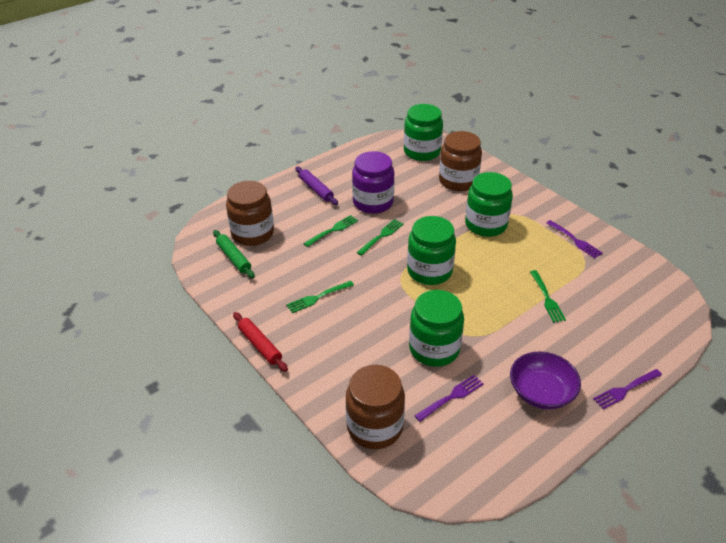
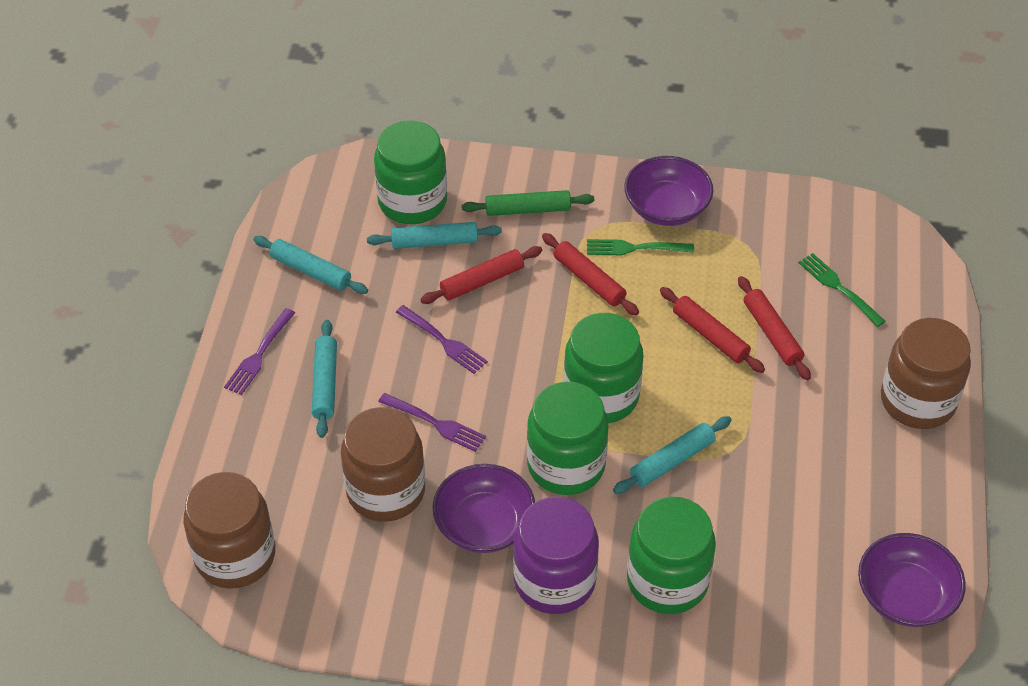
green fork: 4 -> 2
purple bowl: 1 -> 3
purple rolling pin: 1 -> 0
red rolling pin: 1 -> 4
turquoise rolling pin: 0 -> 4

